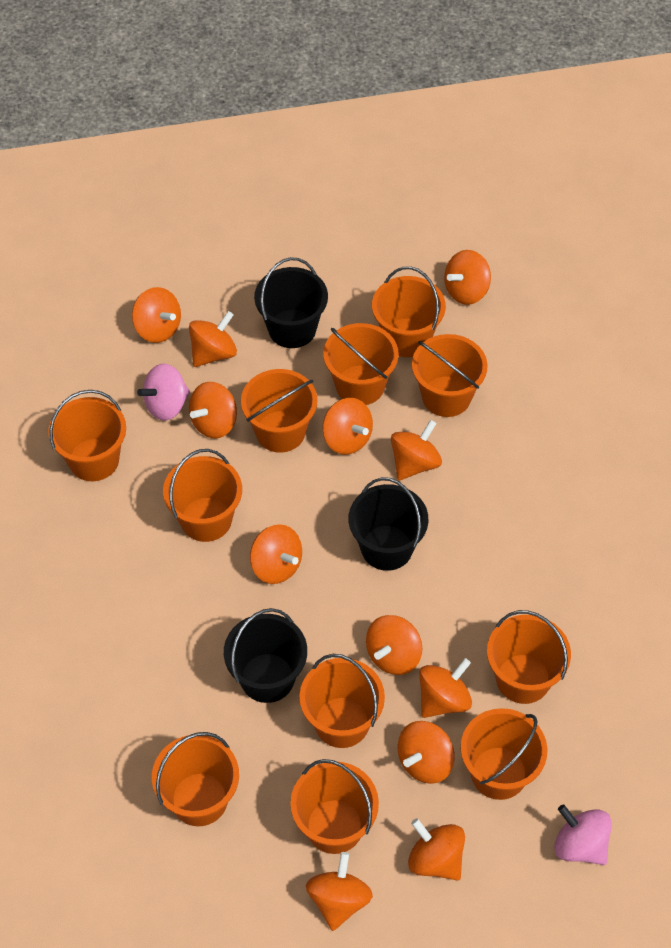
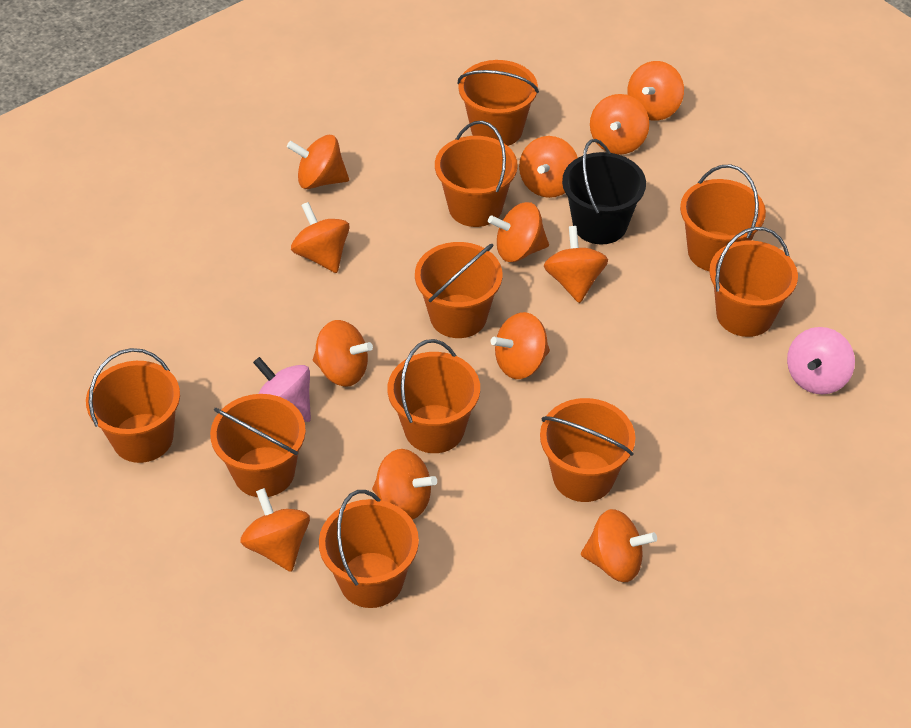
black bucket: 3 -> 1
orange bucket: 11 -> 10

